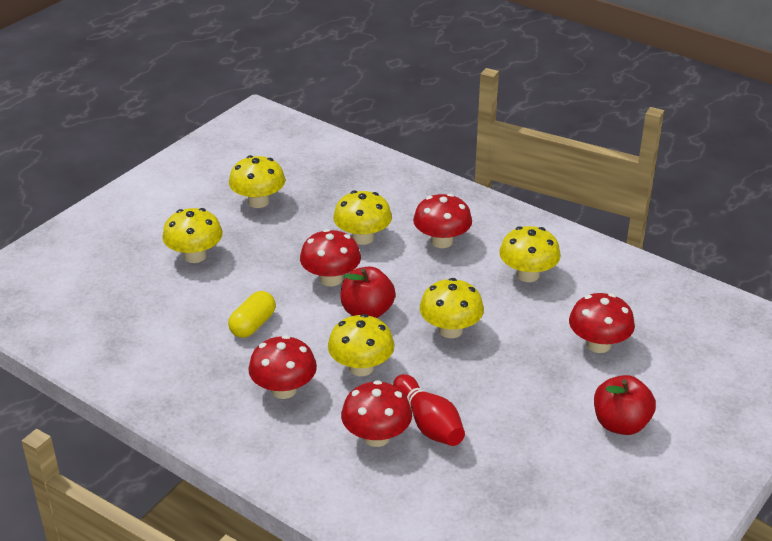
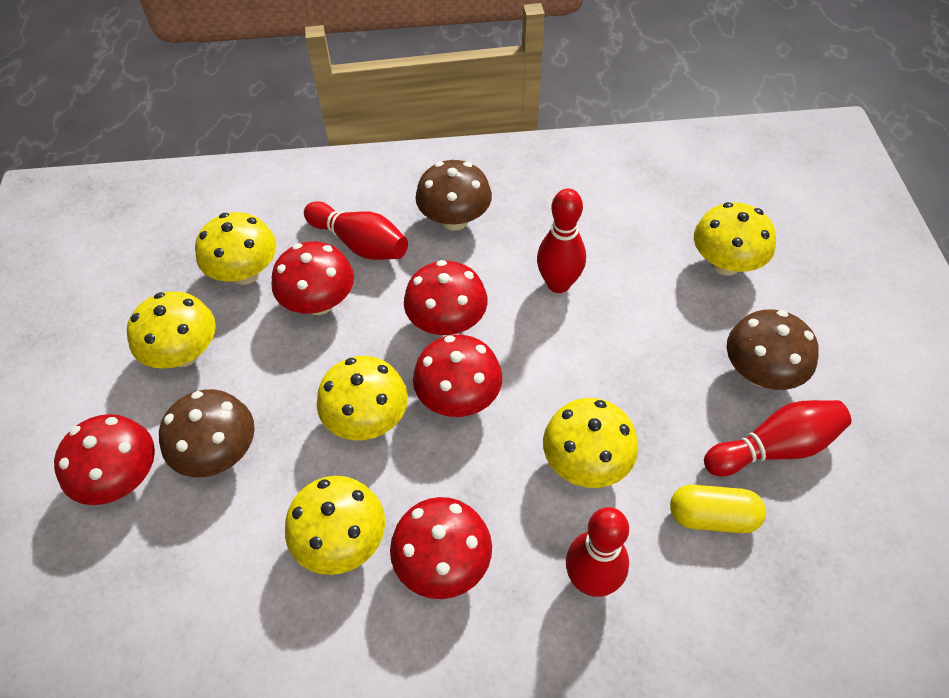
brown mushroom: 0 -> 3
red apple: 2 -> 0
red bowling pin: 1 -> 4

